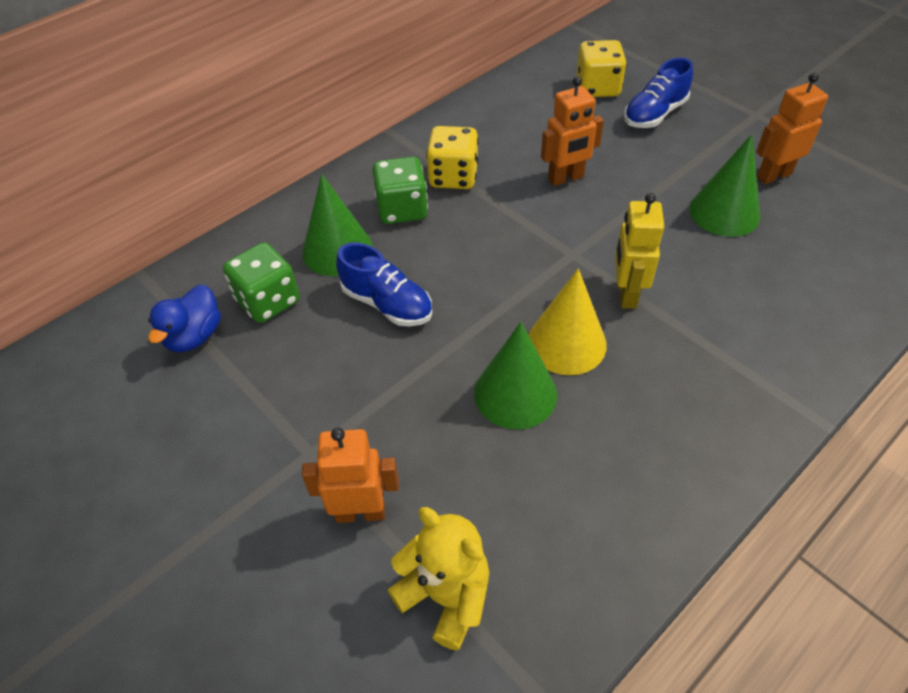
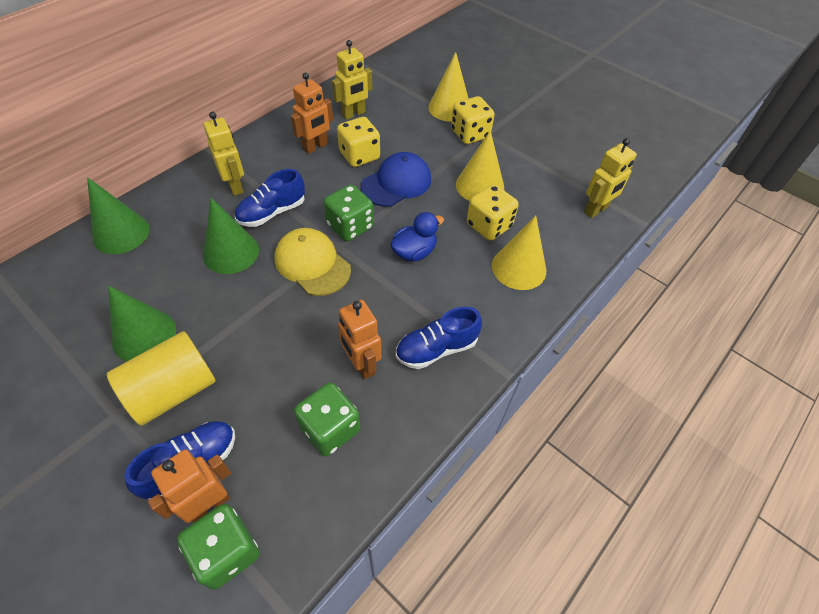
blue cap: 0 -> 1
blue shoe: 2 -> 3
green dice: 2 -> 3
yellow cap: 0 -> 1
yellow cone: 1 -> 3
yellow cylinder: 0 -> 1
yellow dice: 2 -> 3
yellow robot: 1 -> 3
yellow teddy bear: 1 -> 0

